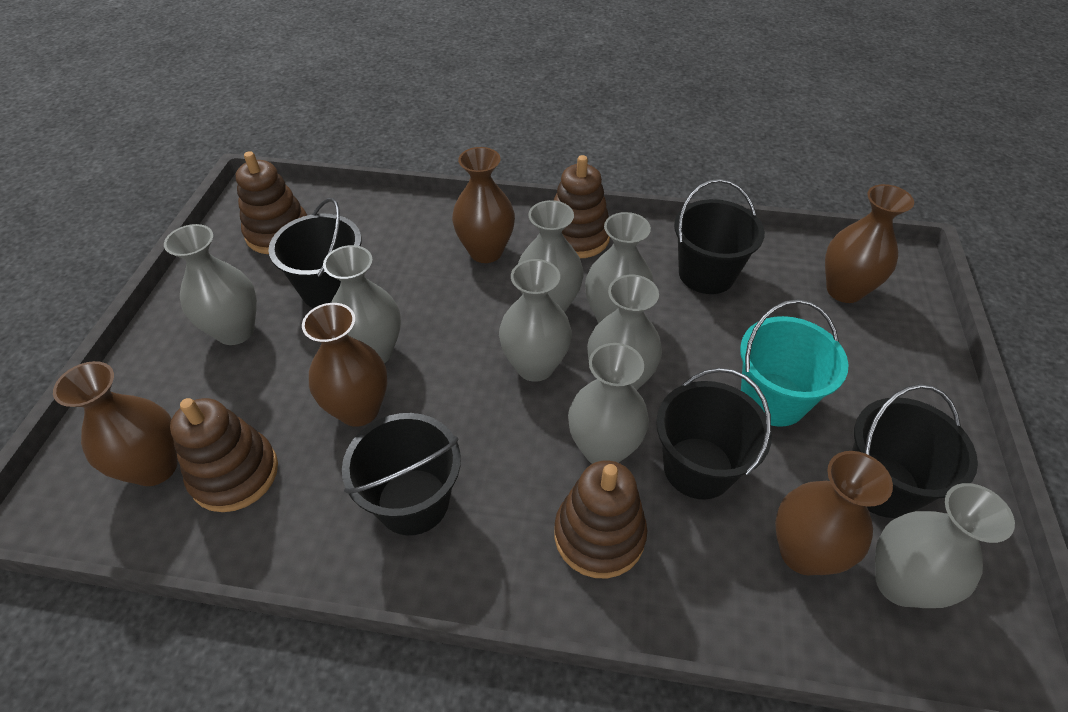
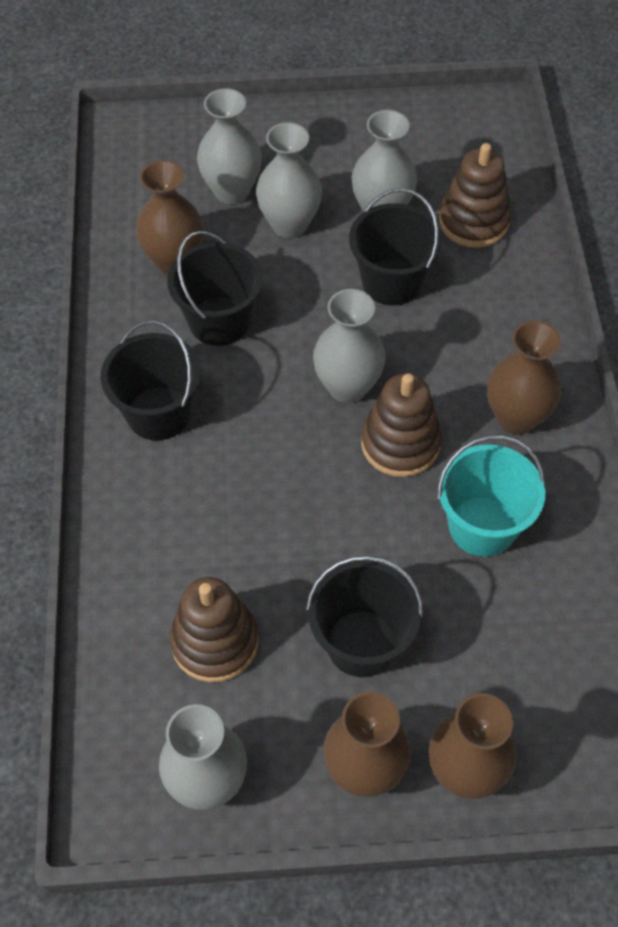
black bucket: 5 -> 4
brown stacking toy: 4 -> 3
brown vase: 5 -> 4
grey vase: 8 -> 5

